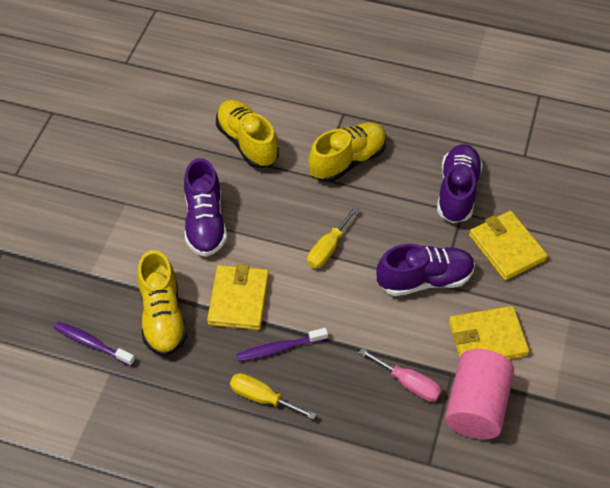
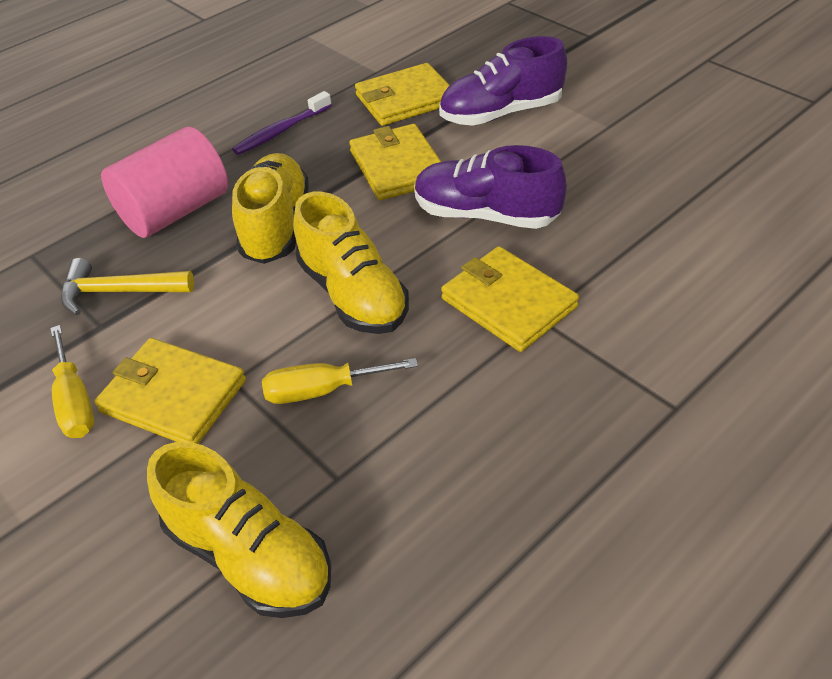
pink screwdriver: 1 -> 0
purple shoe: 3 -> 2
purple toothbrush: 2 -> 1
yellow hammer: 0 -> 1
yellow wallet: 3 -> 4

